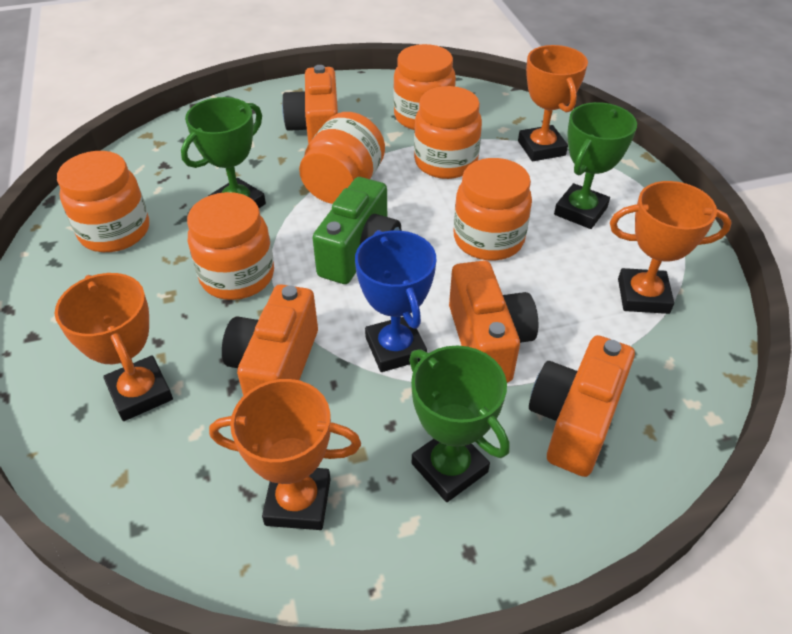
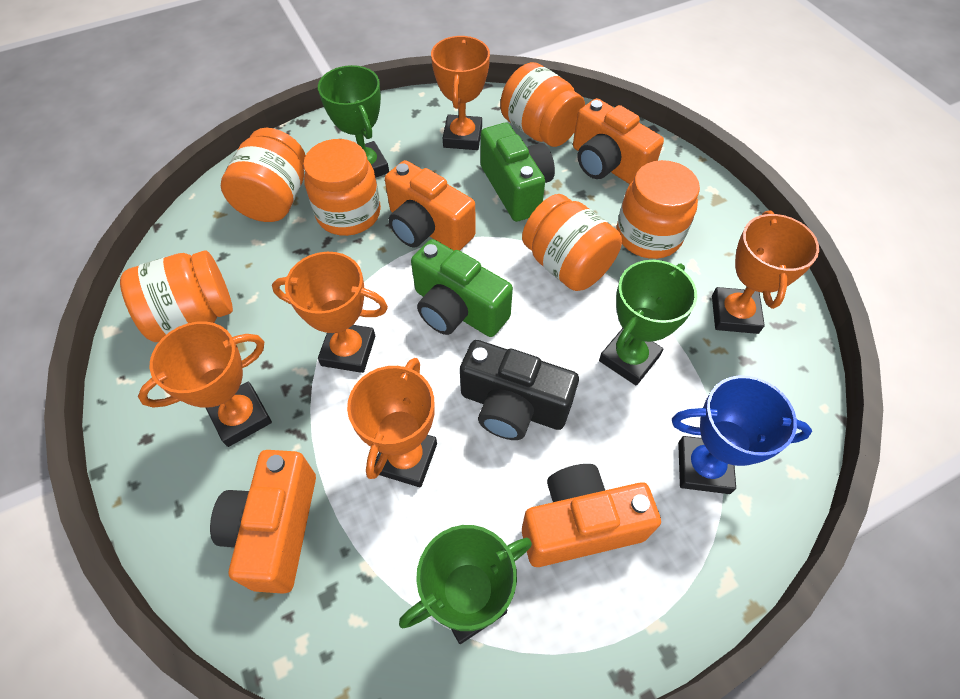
black camera: 0 -> 1
green camera: 1 -> 2
orange trophy: 4 -> 5

